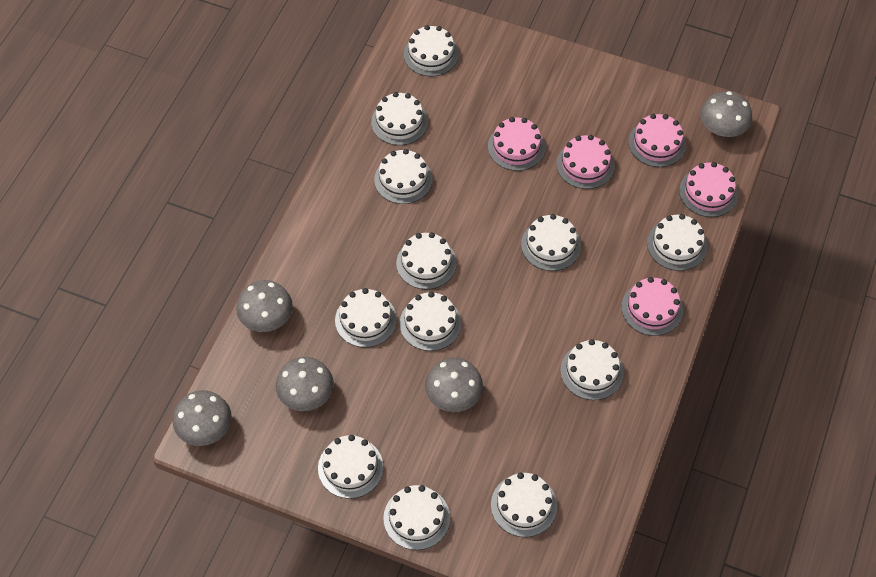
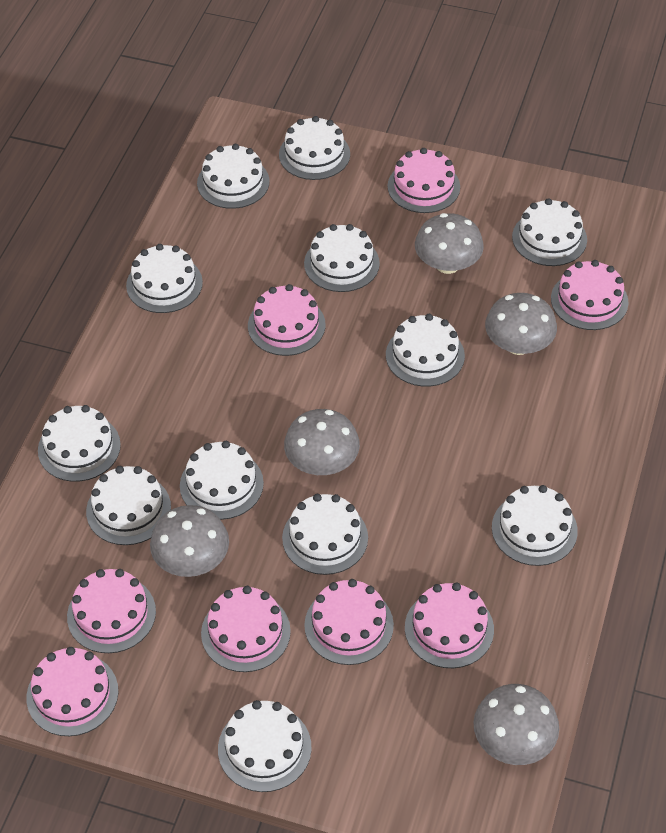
pink cake: 5 -> 8

